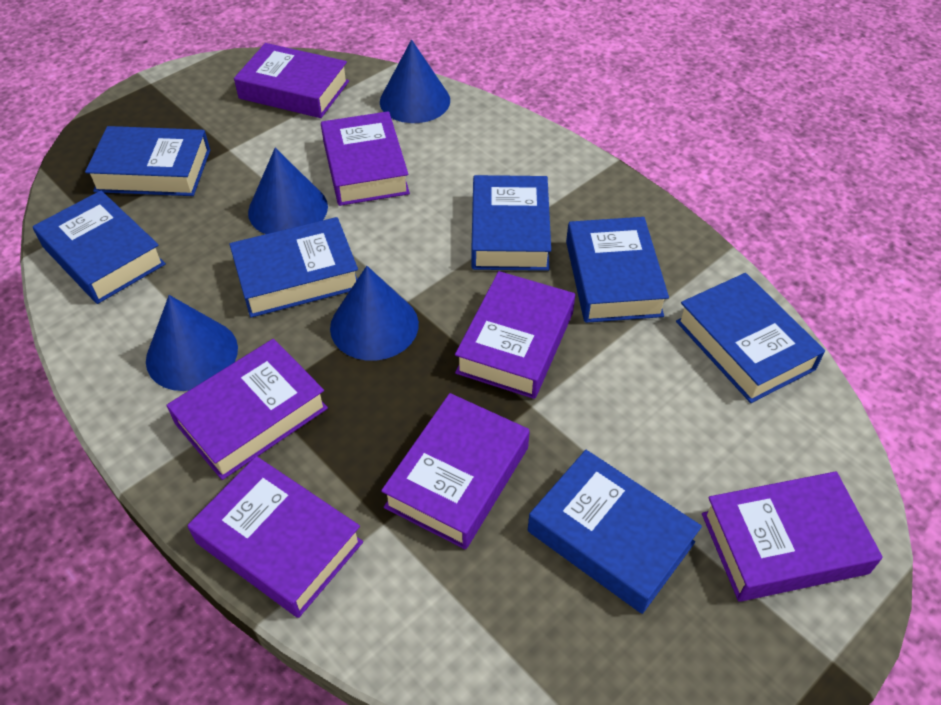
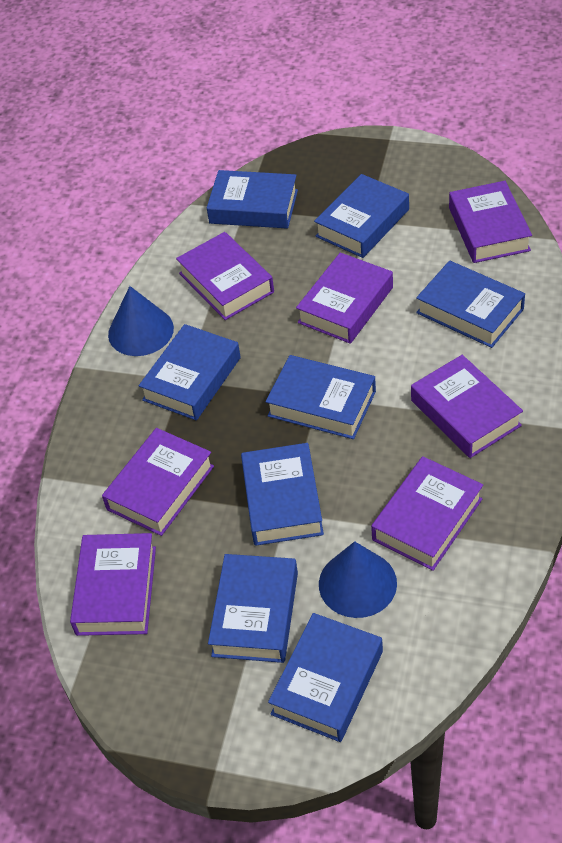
blue book: 7 -> 8
blue cone: 4 -> 2

